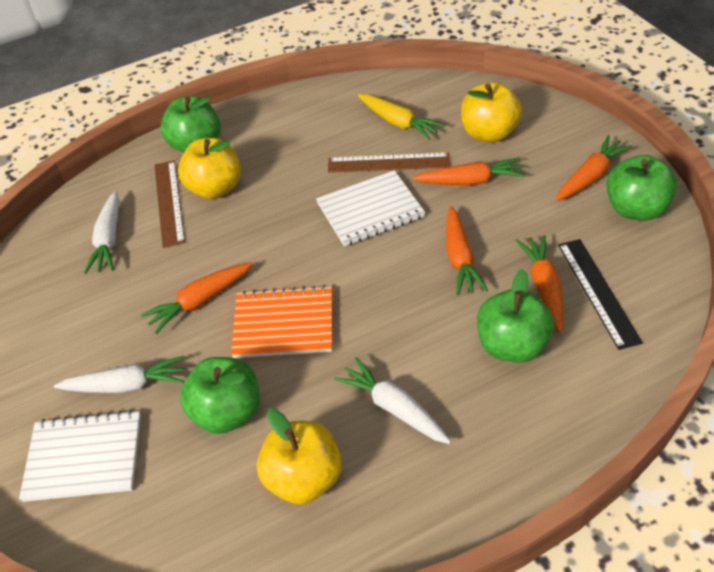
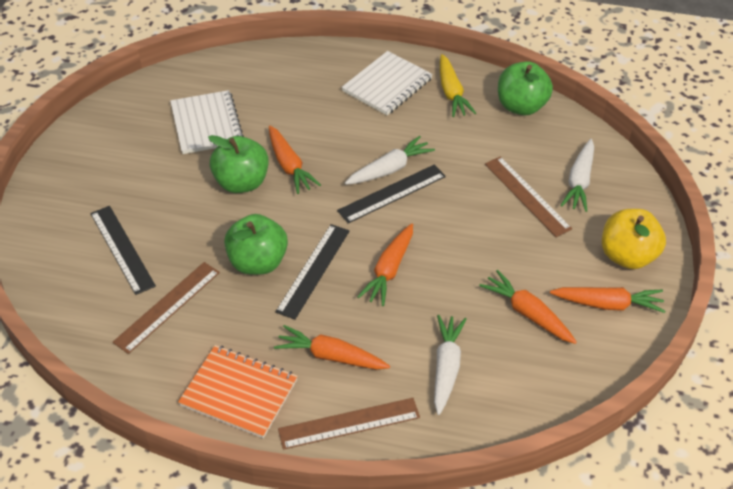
black ruler: 1 -> 3
brown ruler: 2 -> 3
green apple: 4 -> 3
yellow apple: 3 -> 1

